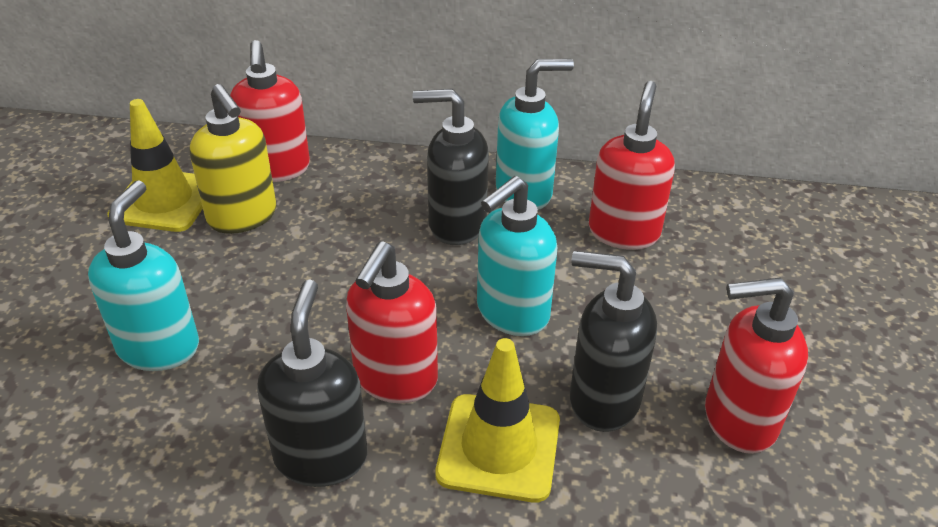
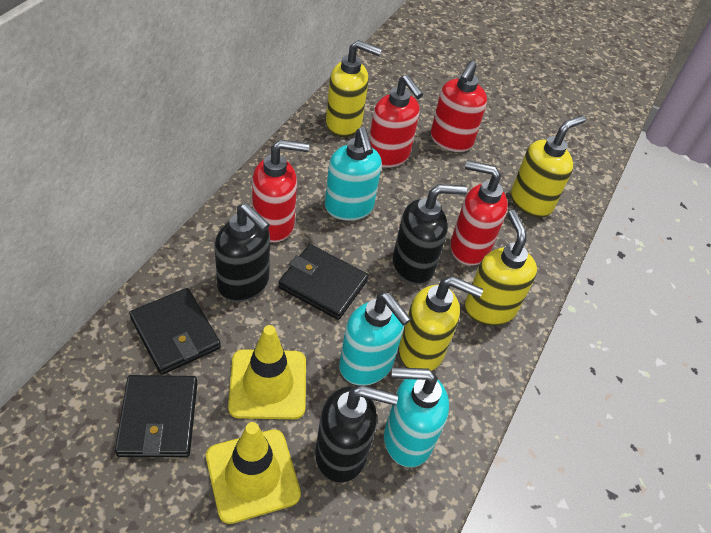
black wallet: 0 -> 3
yellow soap dispenser: 1 -> 4

